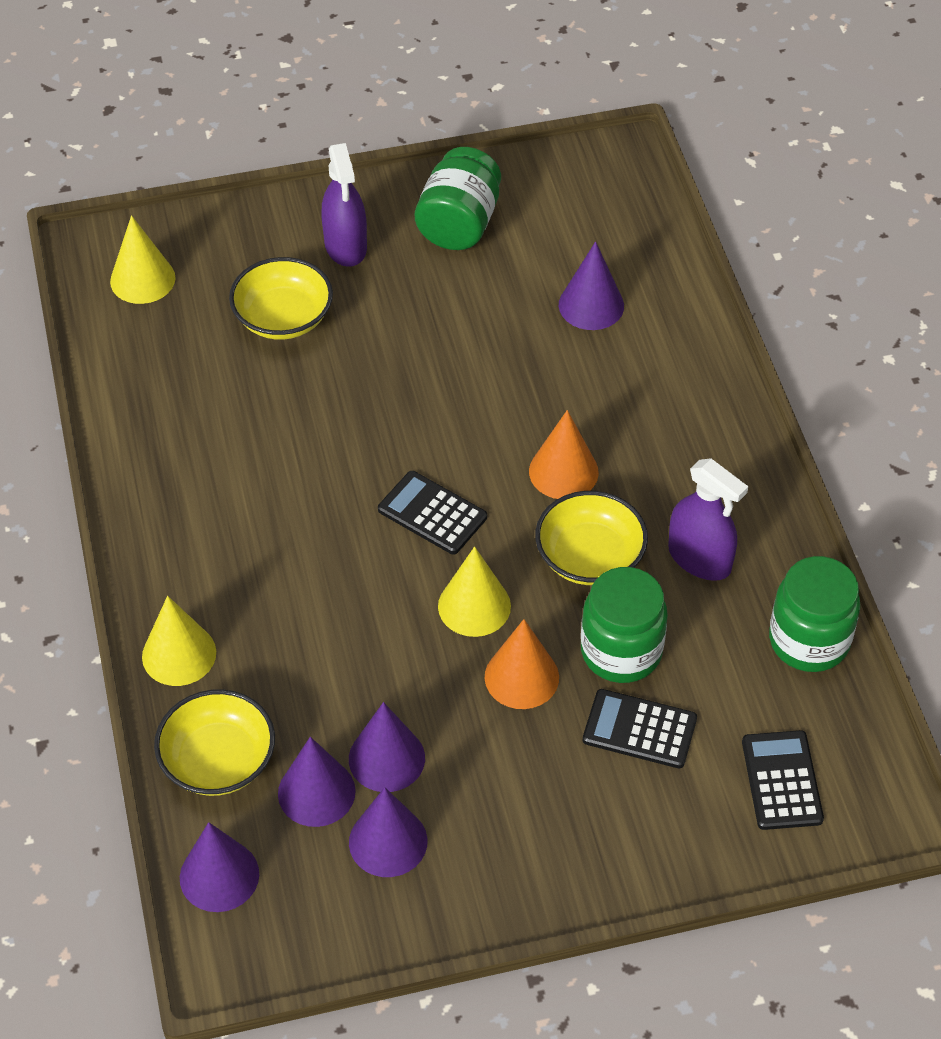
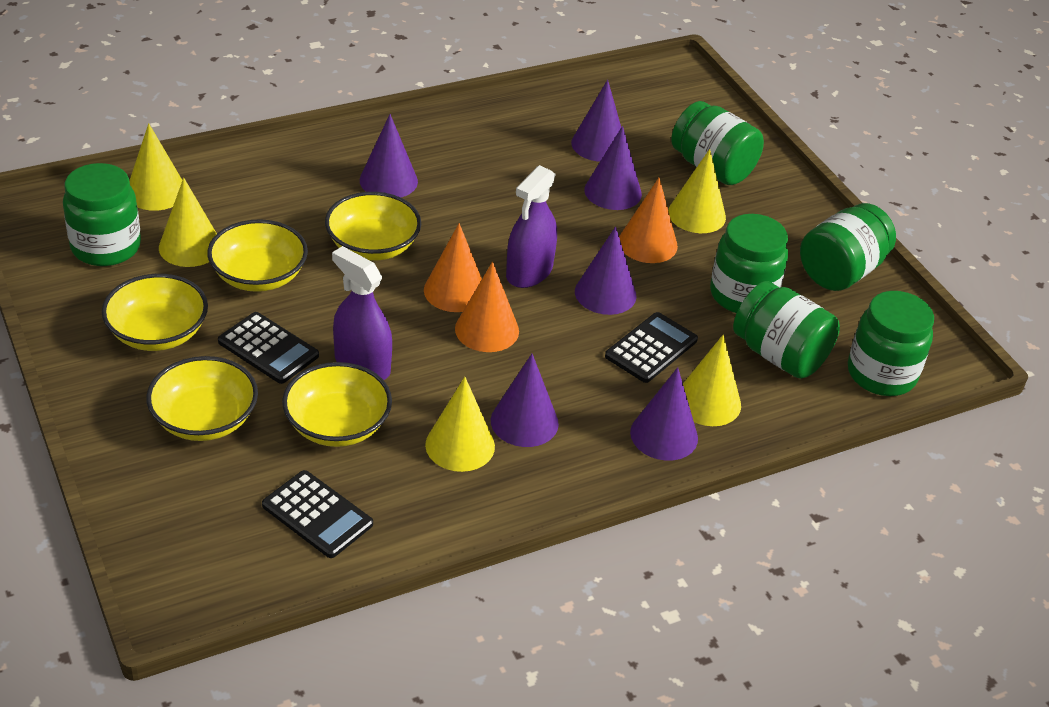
green jar: 3 -> 6
orange cone: 2 -> 3
purple cone: 5 -> 6
yellow bowl: 3 -> 5
yellow cone: 3 -> 5

